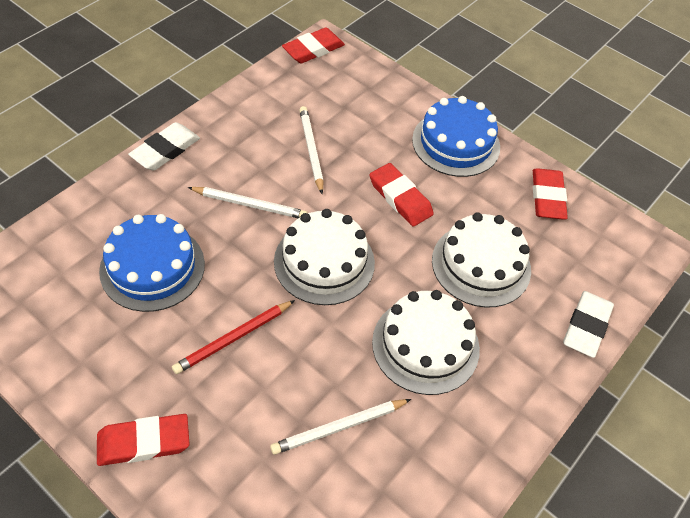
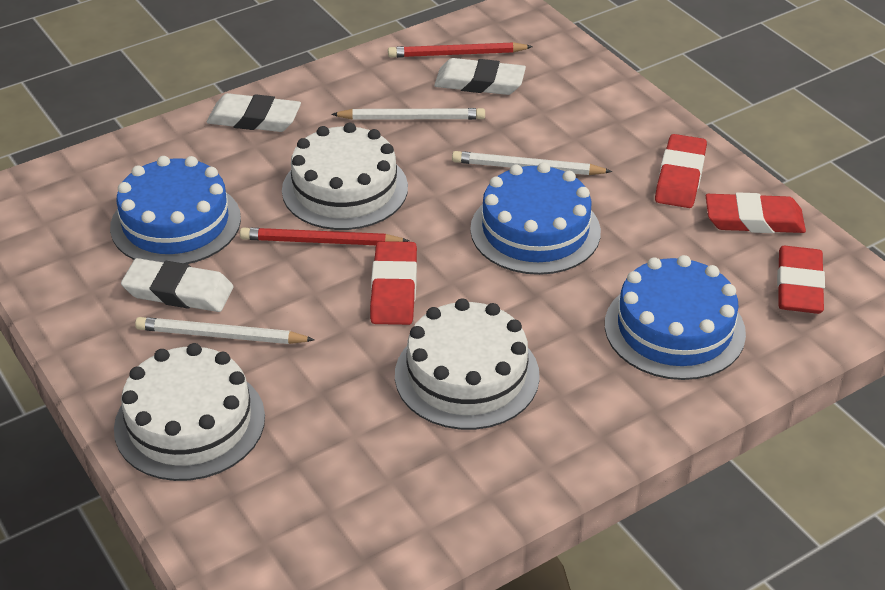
blue cake: 2 -> 3
red pencil: 1 -> 2
white eraser: 2 -> 3

